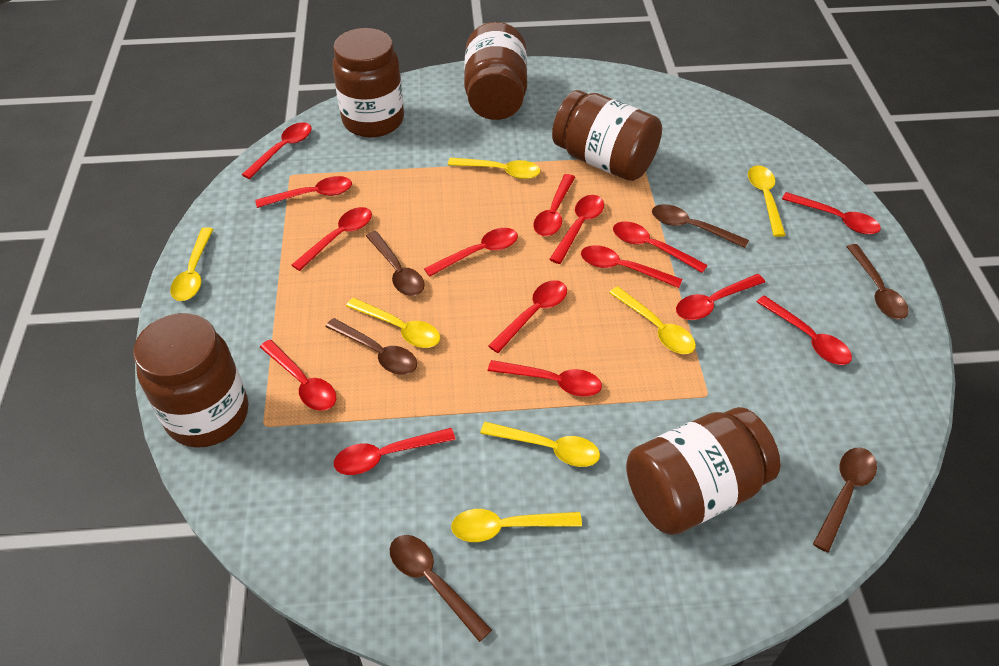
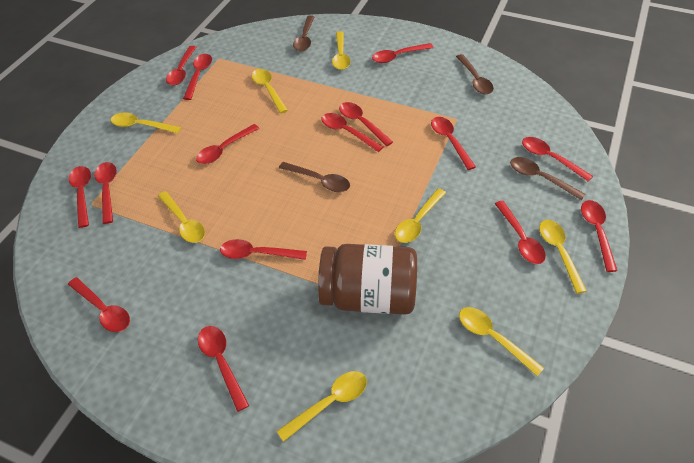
brown jar: 5 -> 1
brown spoon: 6 -> 4
yellow spoon: 7 -> 8

